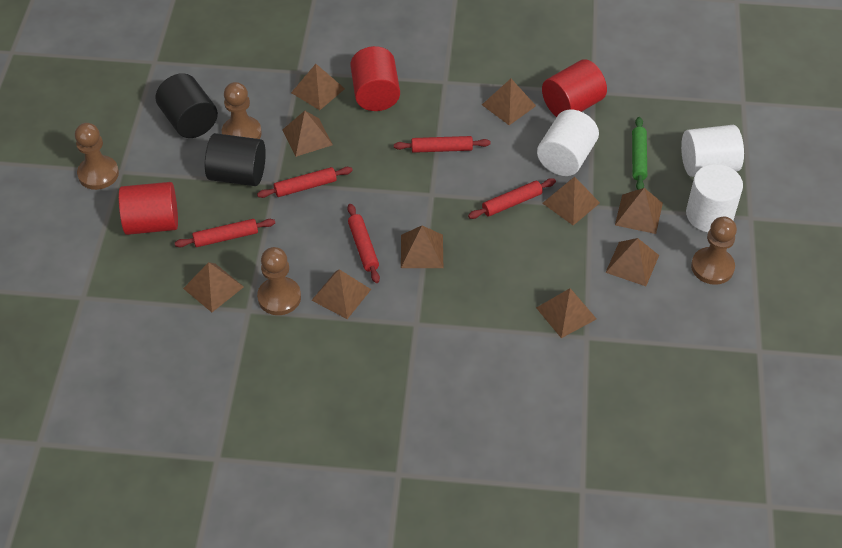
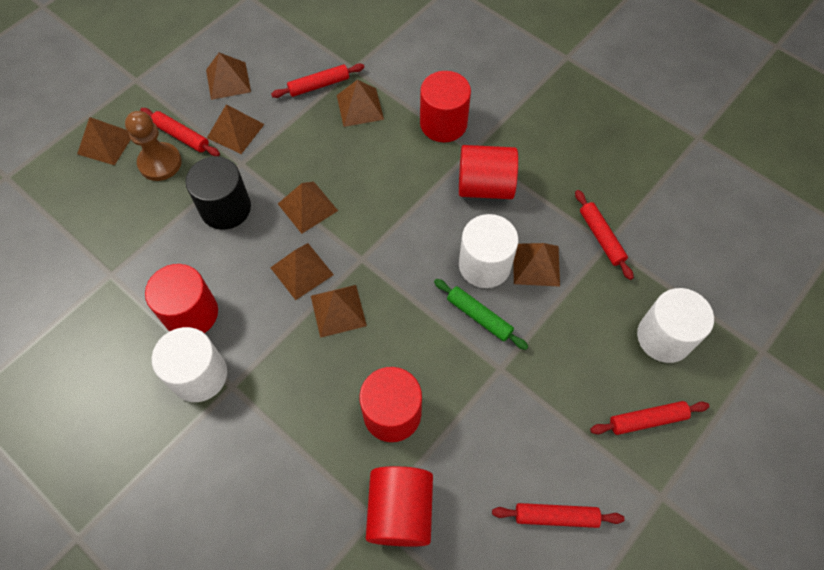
black cylinder: 2 -> 1
brown pawn: 4 -> 1
brown pyramid: 10 -> 8
red cylinder: 3 -> 5

